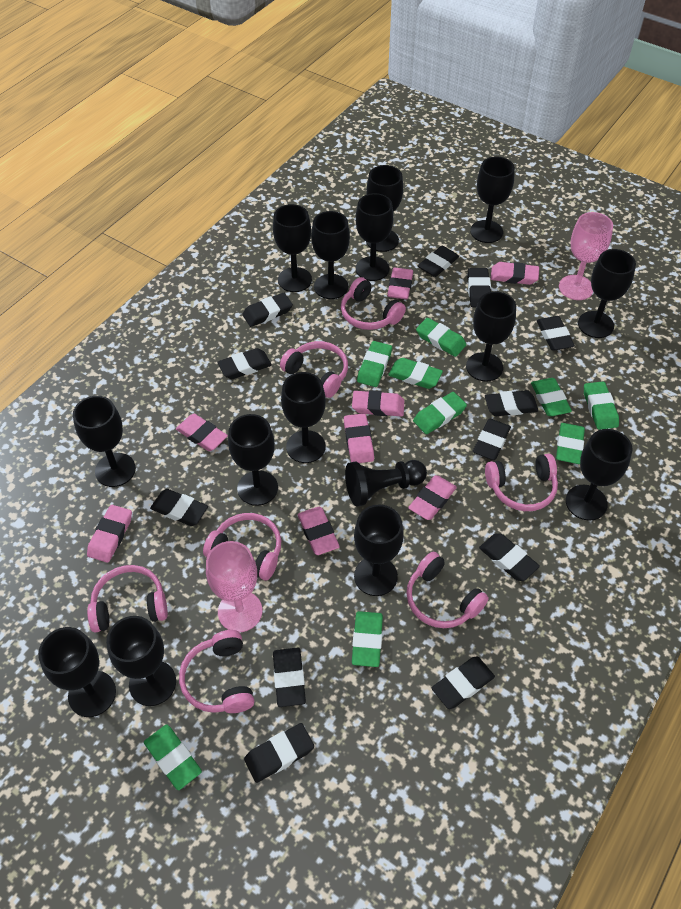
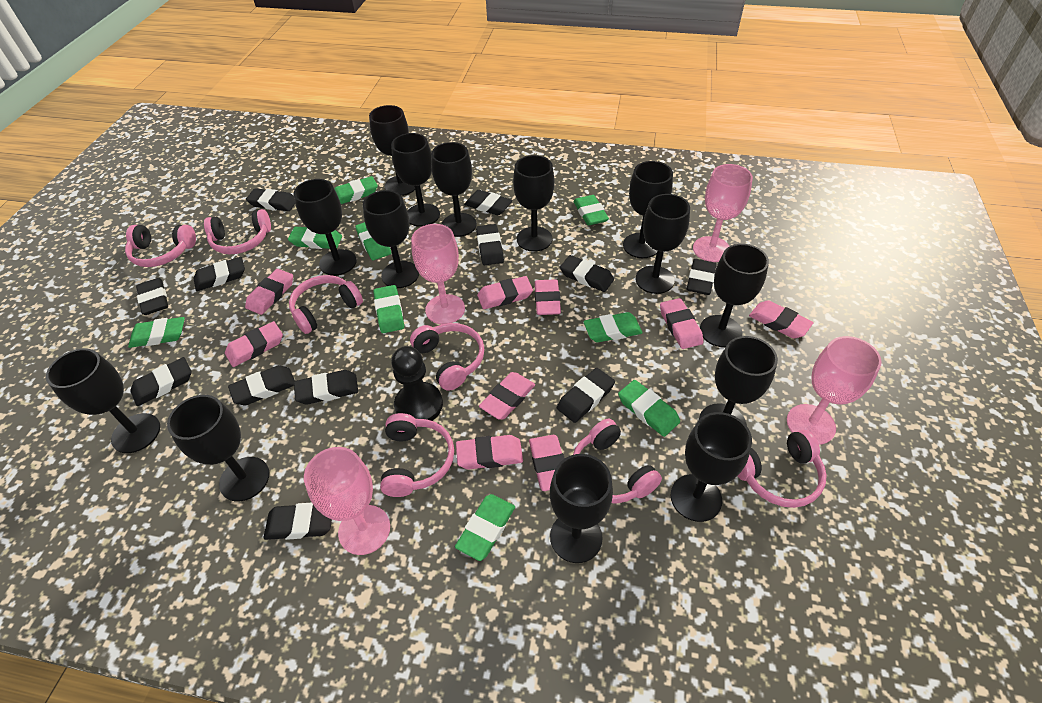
pink eraser: 8 -> 9
pink goblet: 2 -> 4

